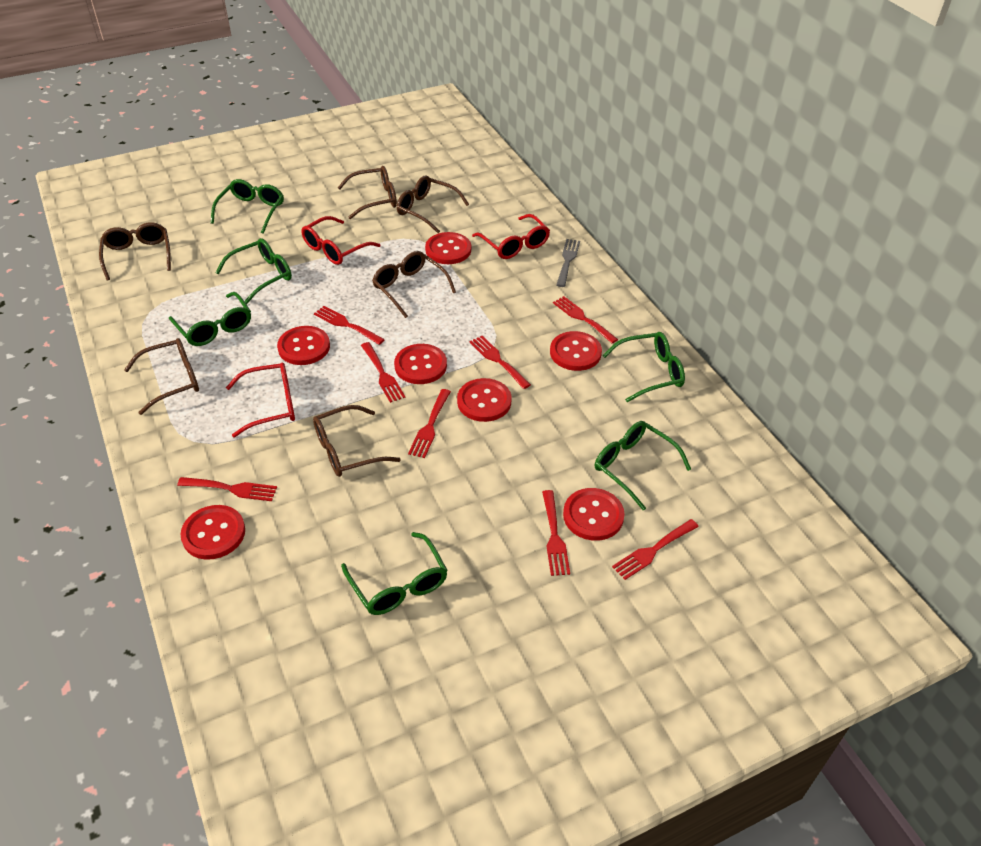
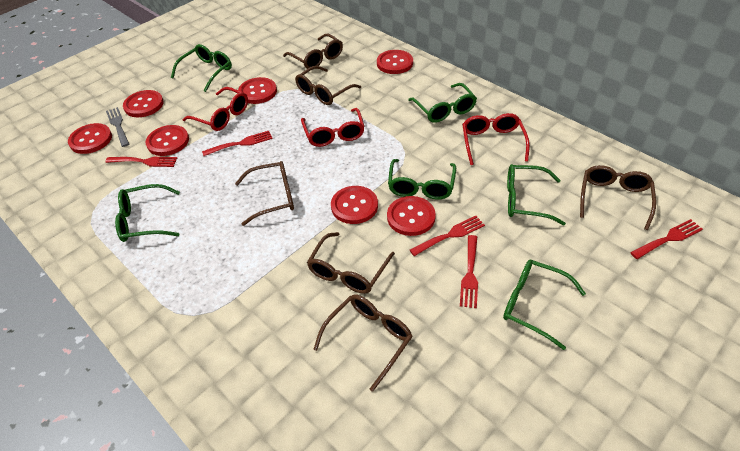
red fork: 8 -> 5

